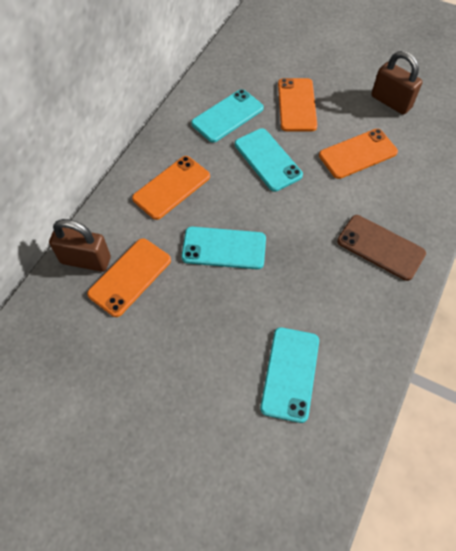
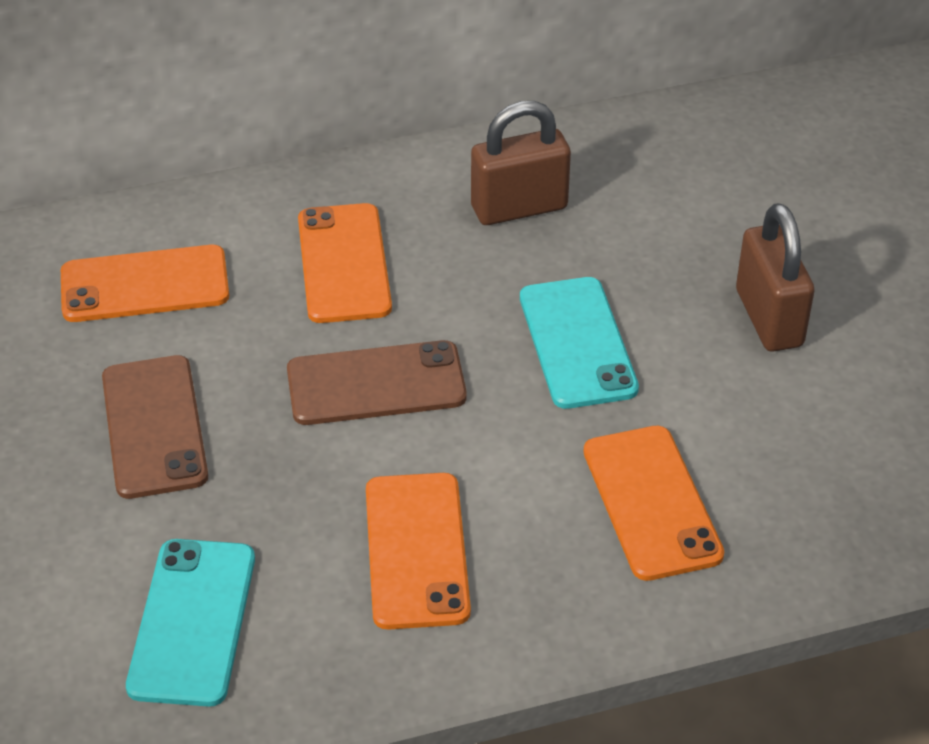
brown phone: 1 -> 2
turquoise phone: 4 -> 2

